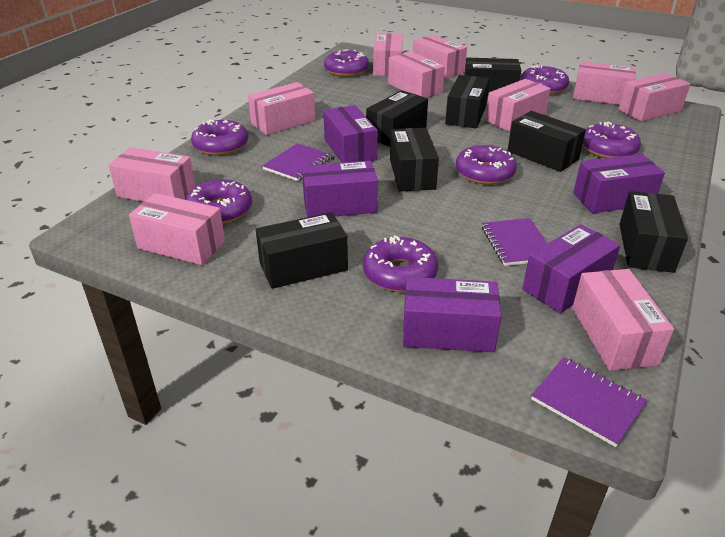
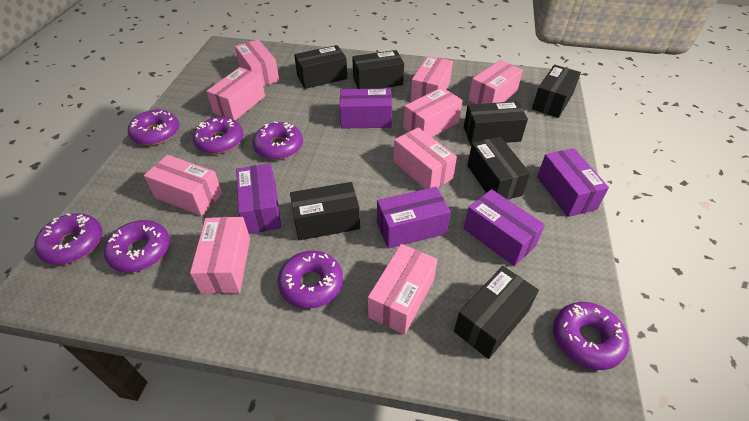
pink box: 10 -> 9
purple notebook: 3 -> 0

